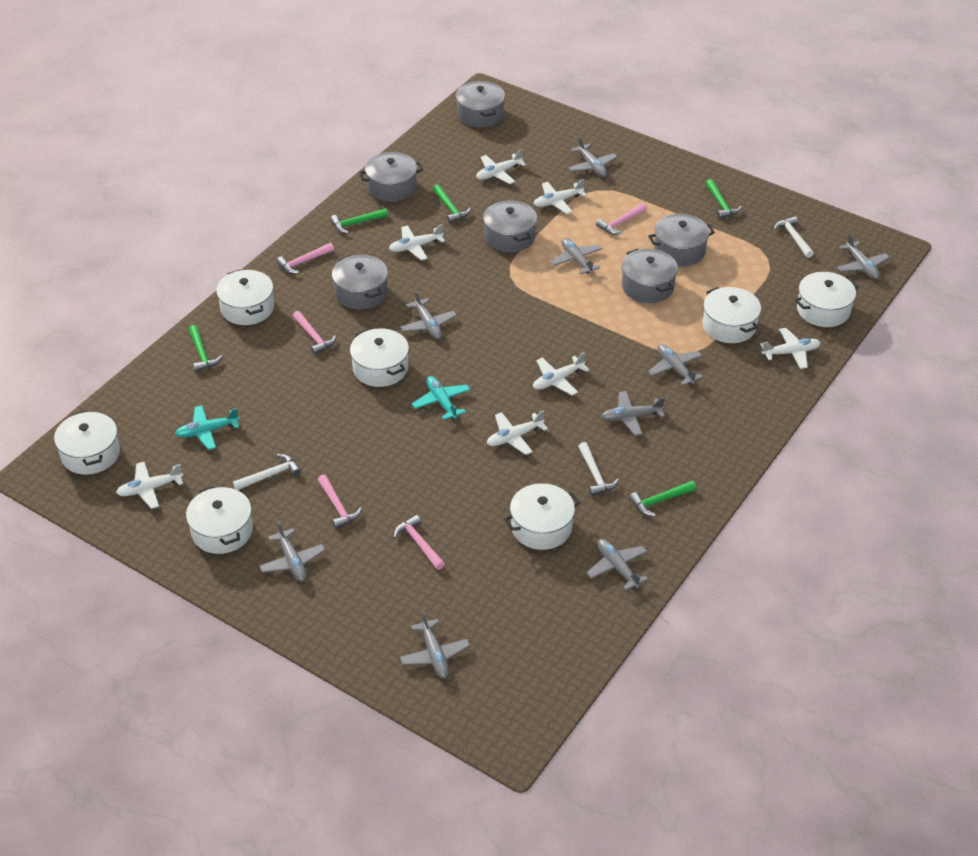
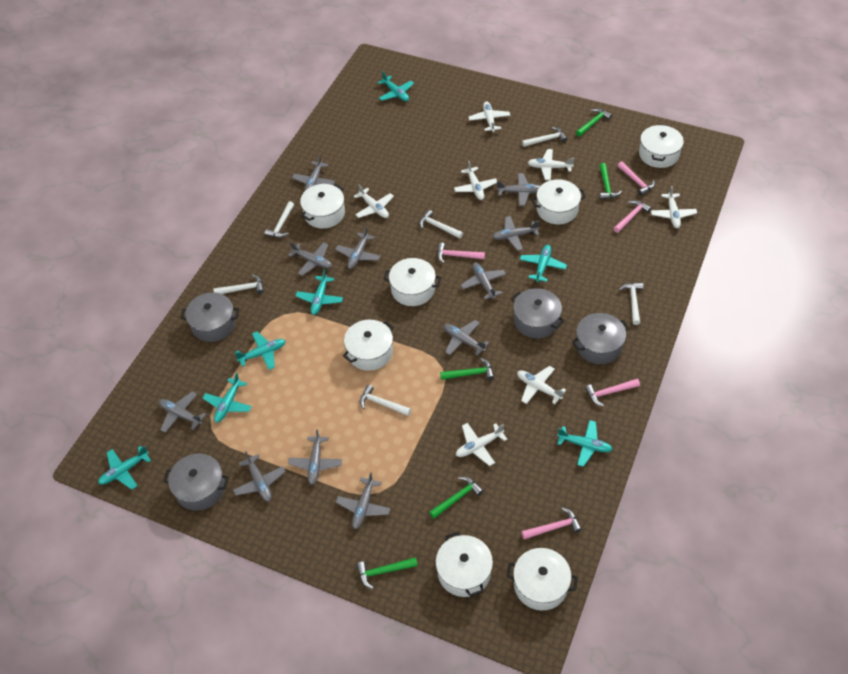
grey plane: 9 -> 11
grey pot: 6 -> 4
turquoise plane: 2 -> 7
white hammer: 3 -> 6

